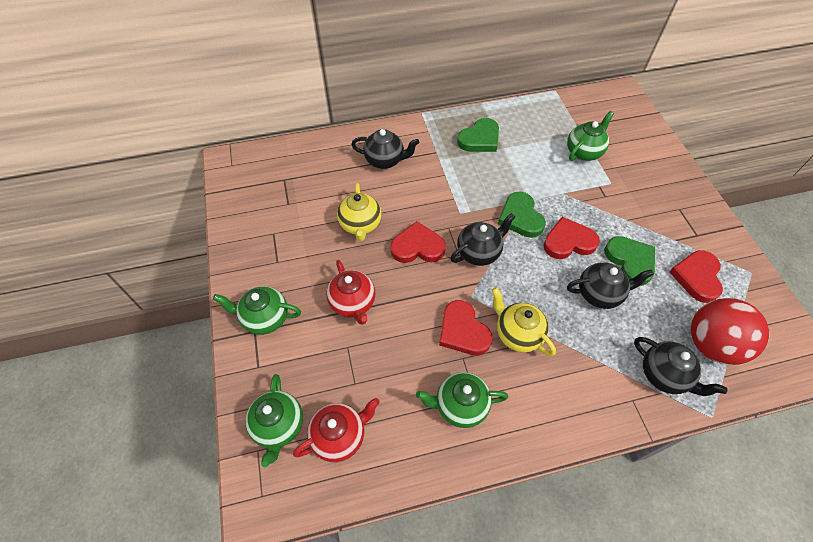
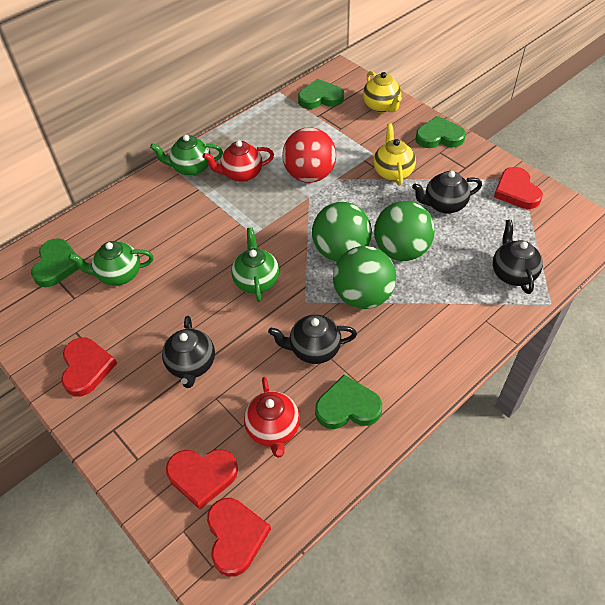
green ball: 0 -> 3
green heart: 3 -> 4
green teapot: 4 -> 3

